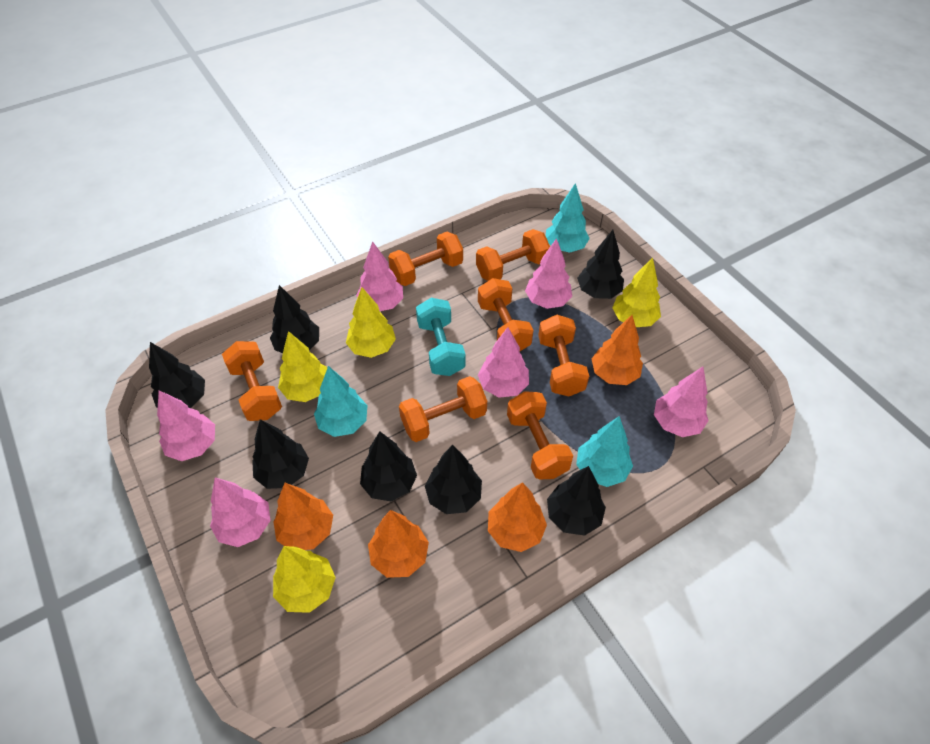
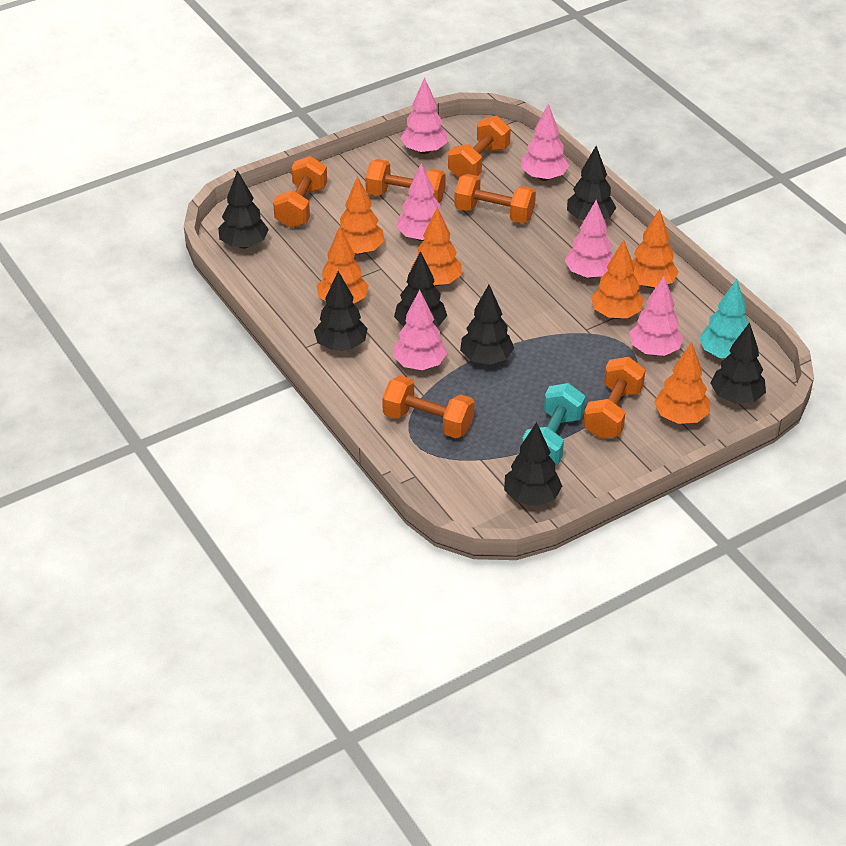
orange dumbbell: 7 -> 6
orange tree: 4 -> 6
turquoise tree: 3 -> 1
yellow tree: 4 -> 0

